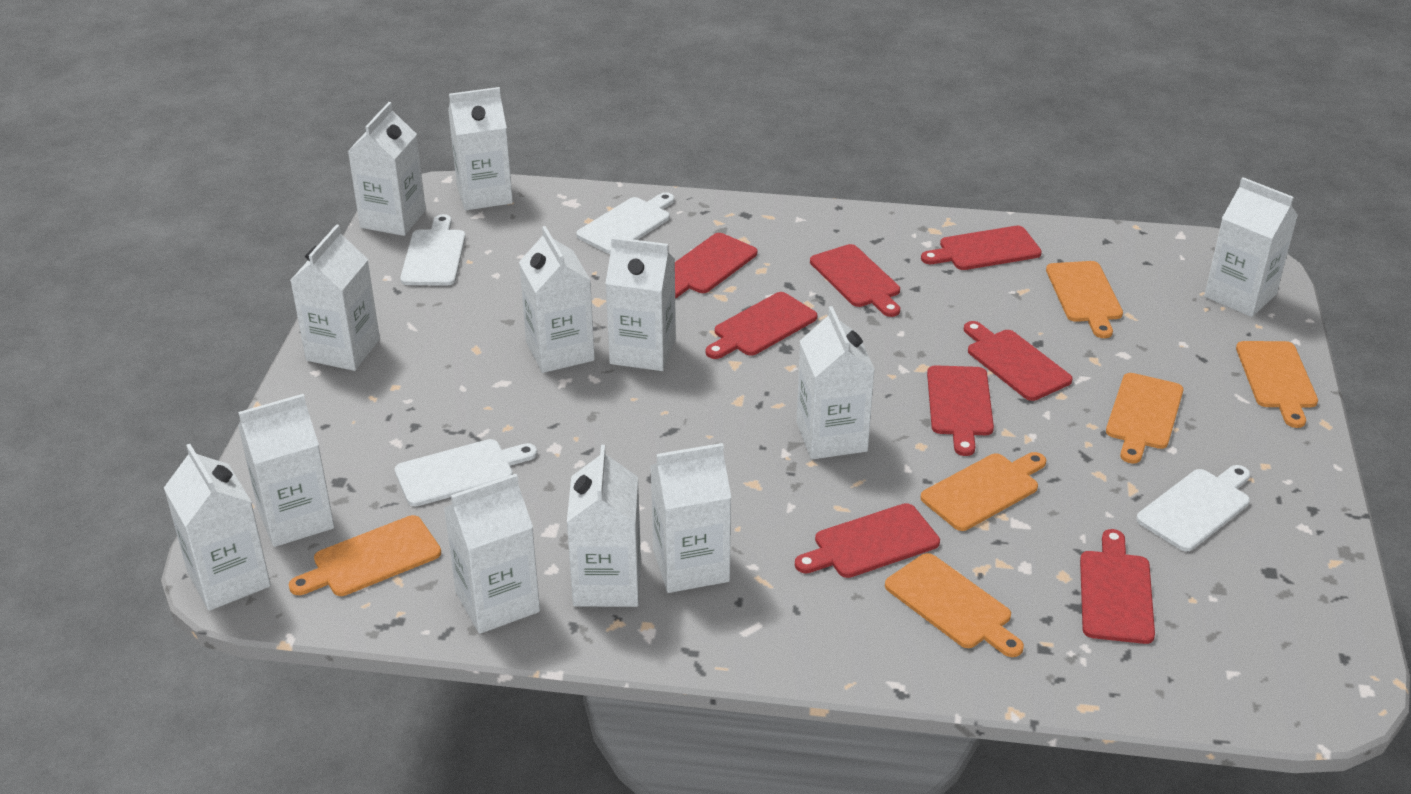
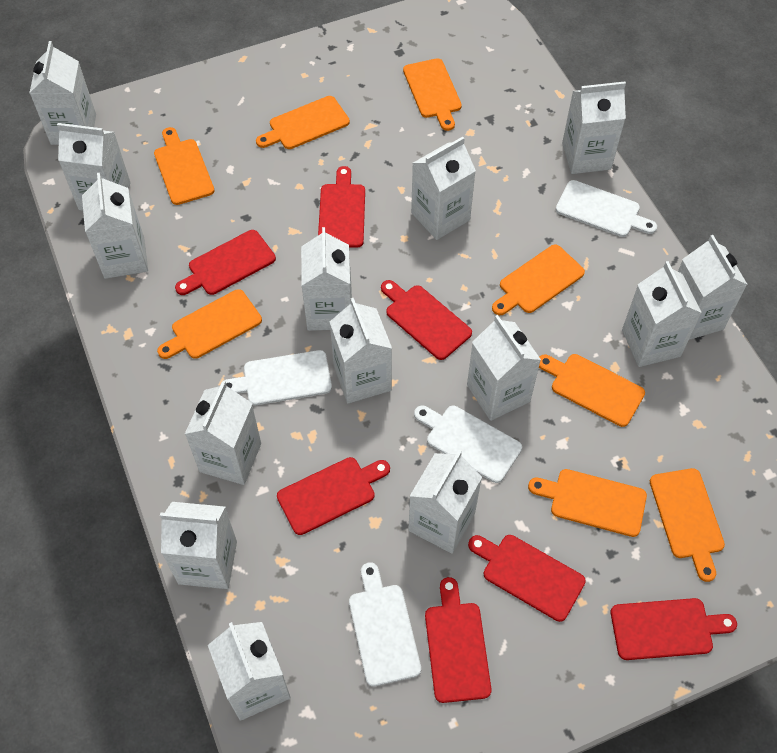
orange cutting board: 6 -> 8
red cutting board: 8 -> 7
white carton: 12 -> 14

